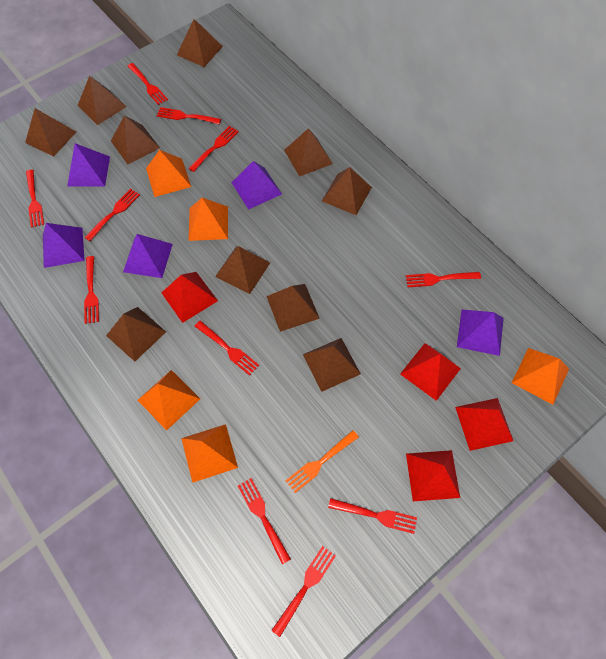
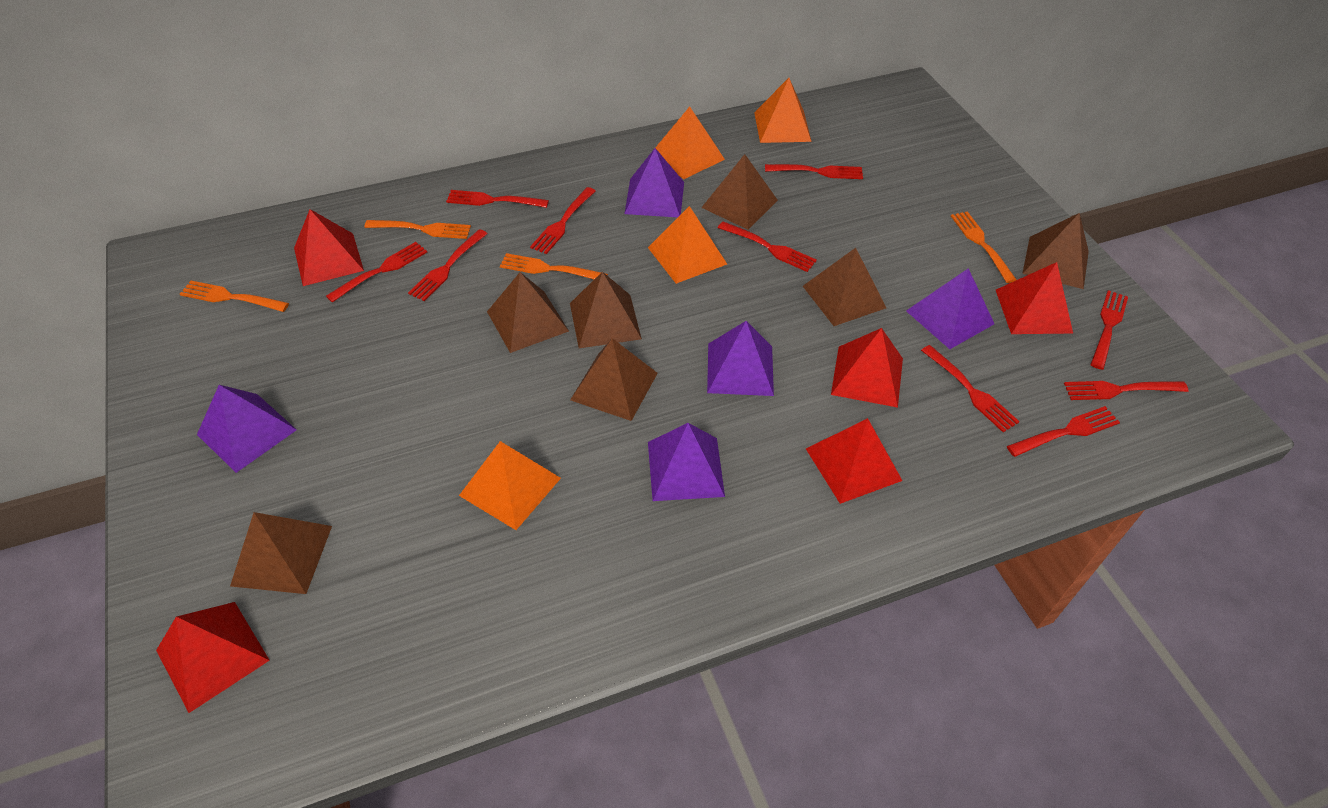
brown pyramid: 10 -> 7
orange fork: 1 -> 4
orange pyramid: 5 -> 4
red fork: 11 -> 10
red pyramid: 4 -> 5

